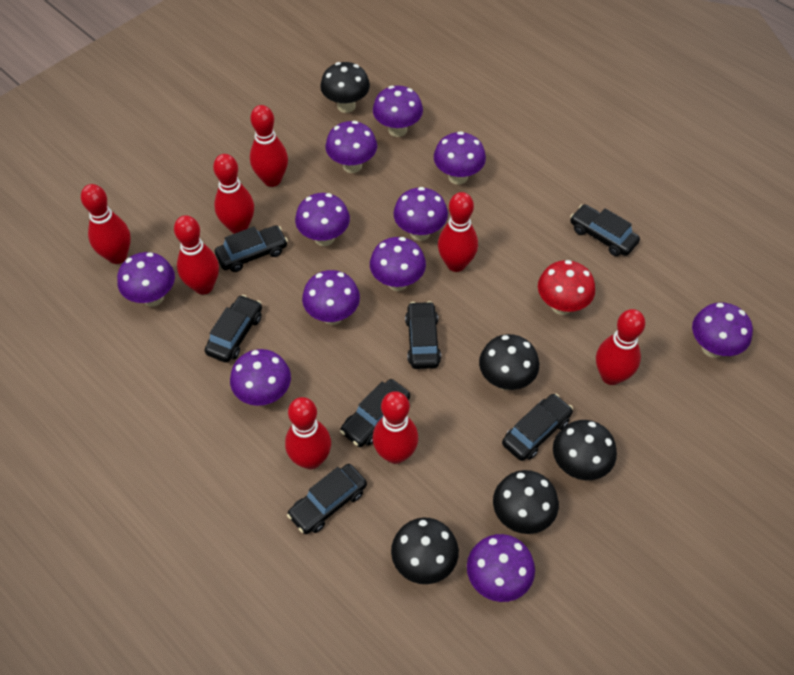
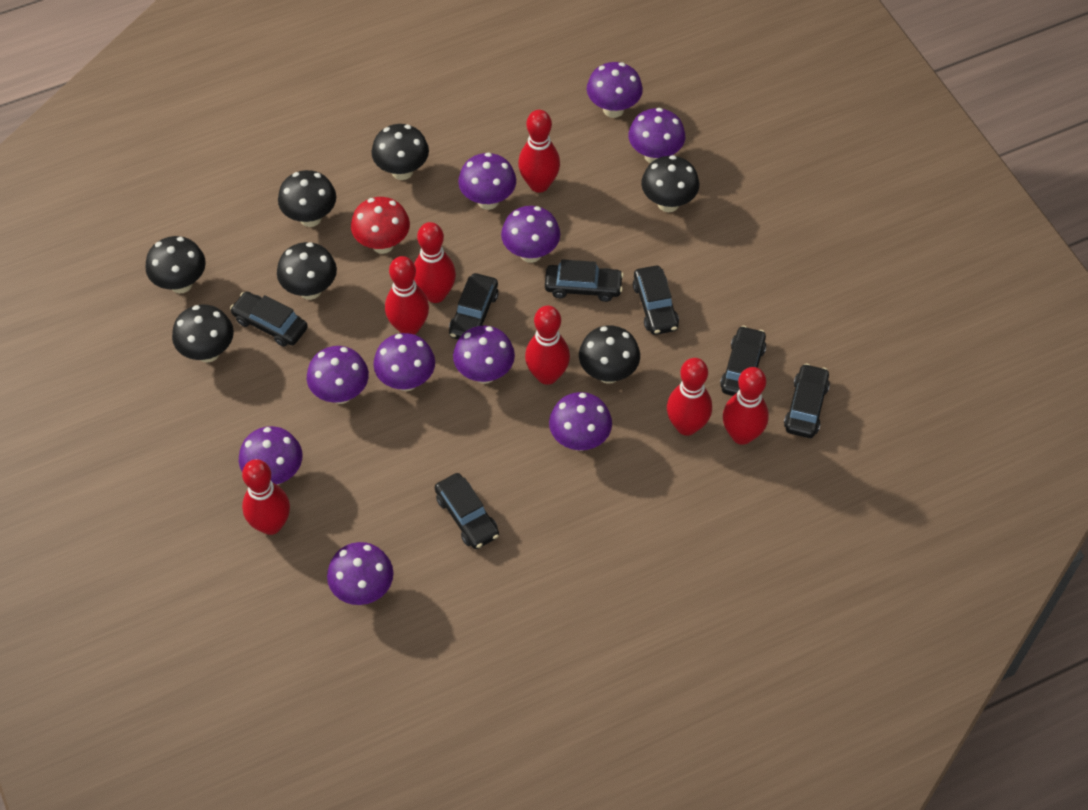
black mushroom: 5 -> 7
purple mushroom: 11 -> 10
red bowling pin: 8 -> 7

